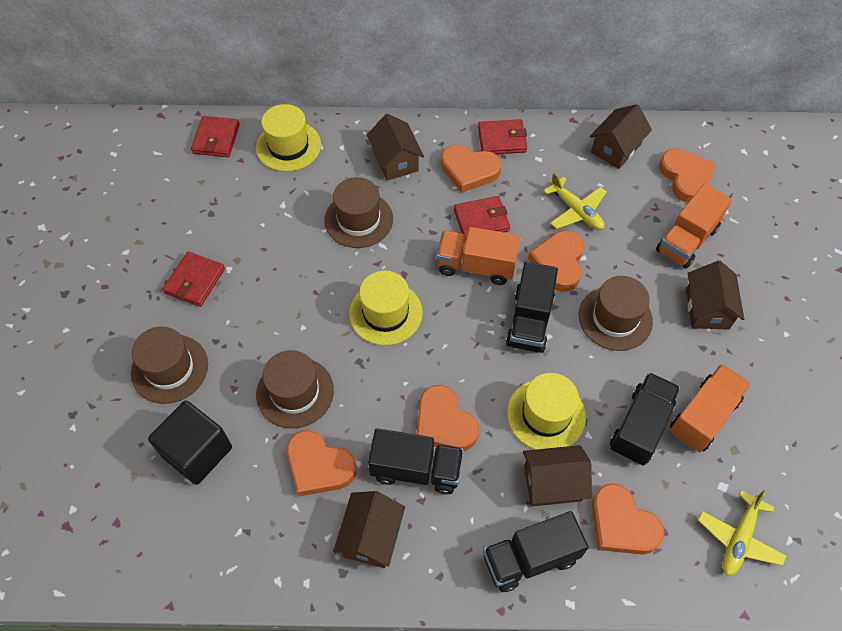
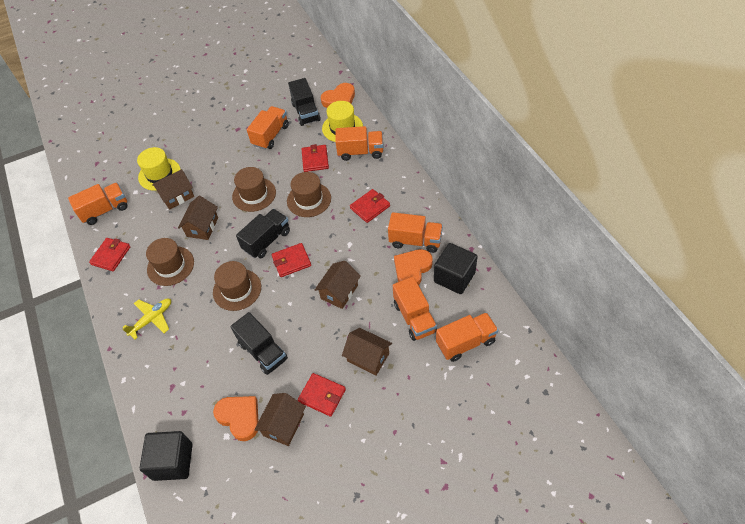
black cube: 1 -> 2
black truck: 4 -> 3
orange heart: 6 -> 3
orange truck: 3 -> 6
red wallet: 4 -> 5
yellow hat: 3 -> 2
yellow plane: 2 -> 1

